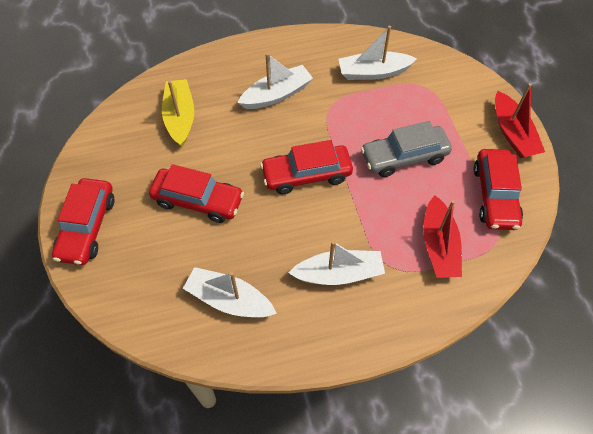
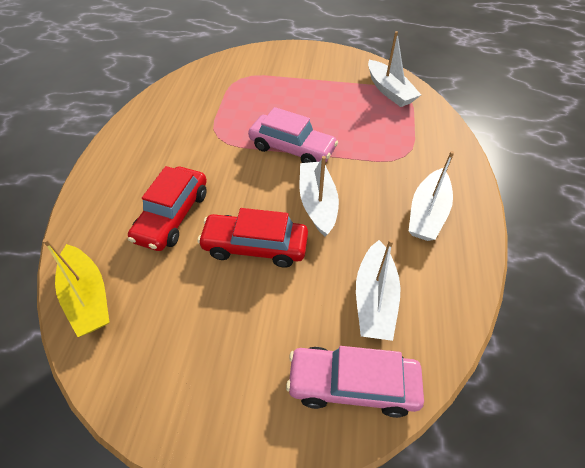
grey car: 1 -> 0
pink car: 0 -> 2
red boat: 2 -> 0
red car: 4 -> 2

